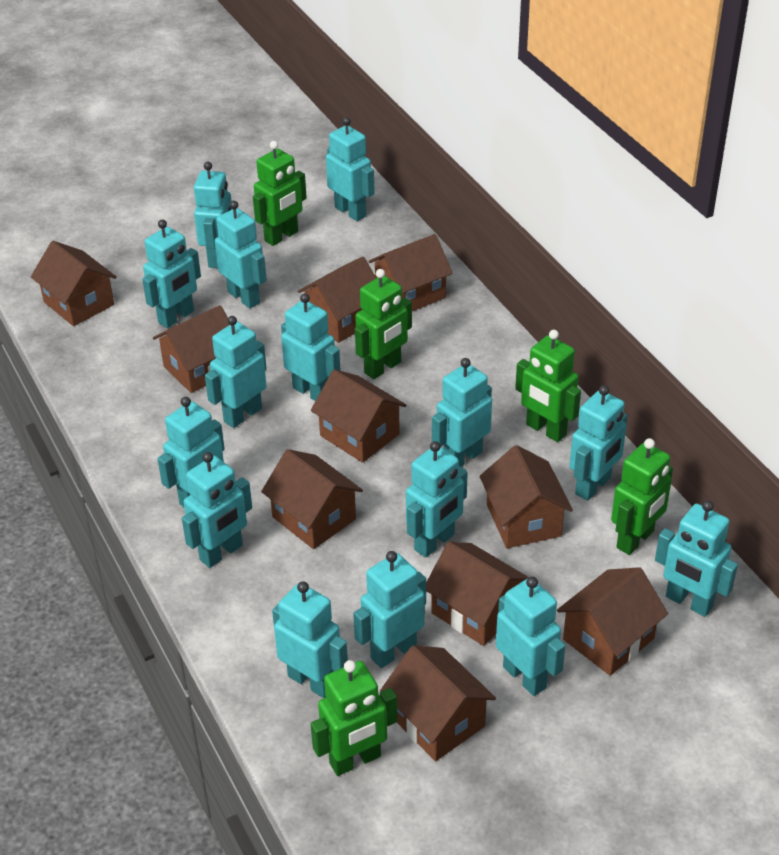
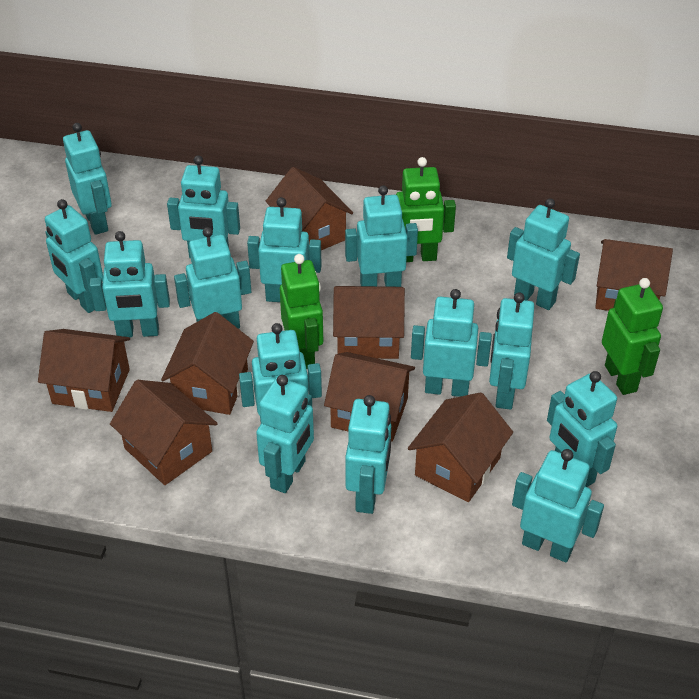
brown house: 10 -> 8
green robot: 5 -> 3

